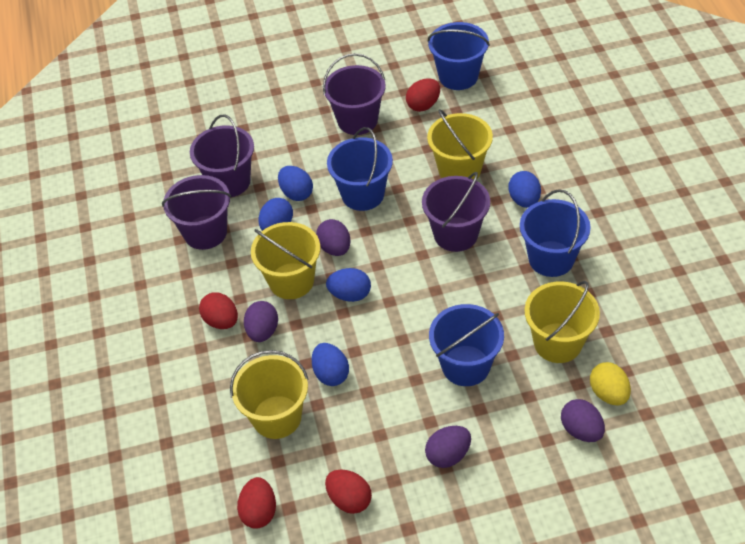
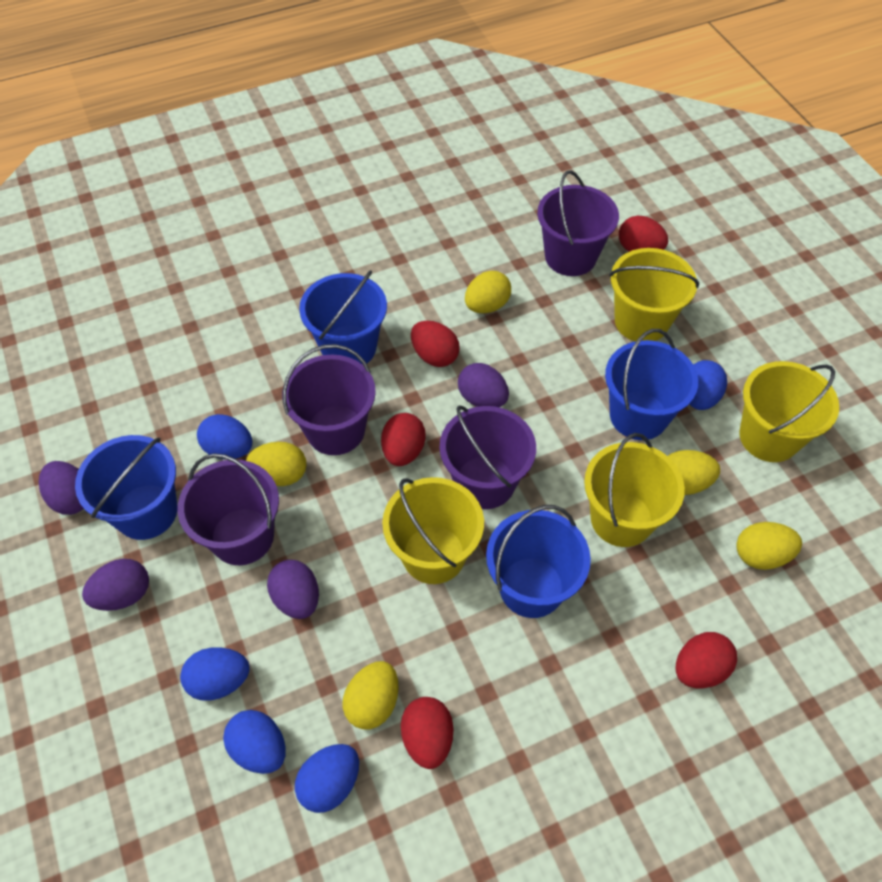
red egg: 4 -> 5
yellow egg: 1 -> 5

